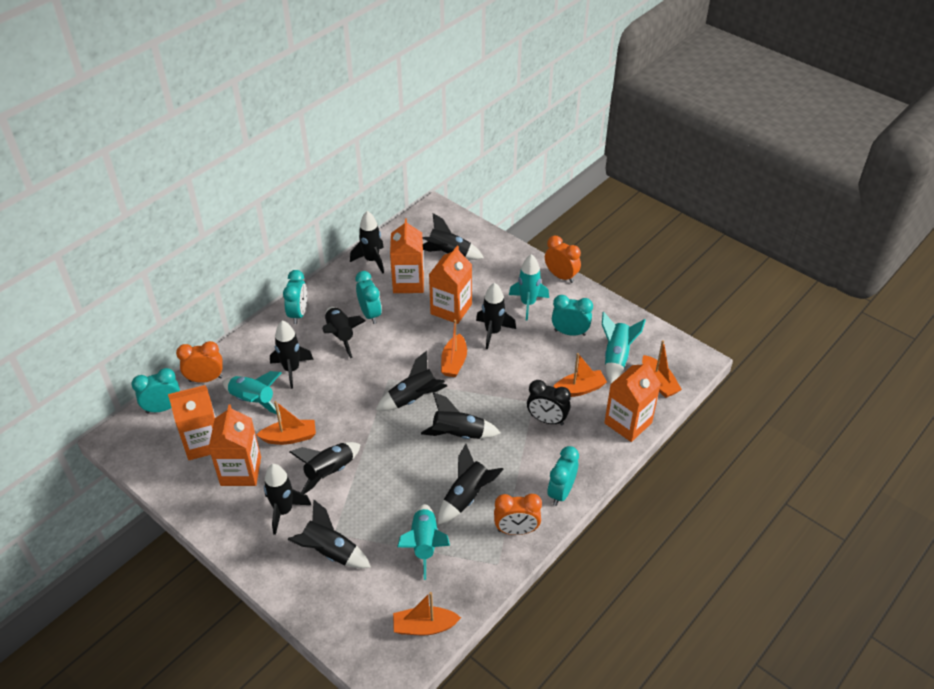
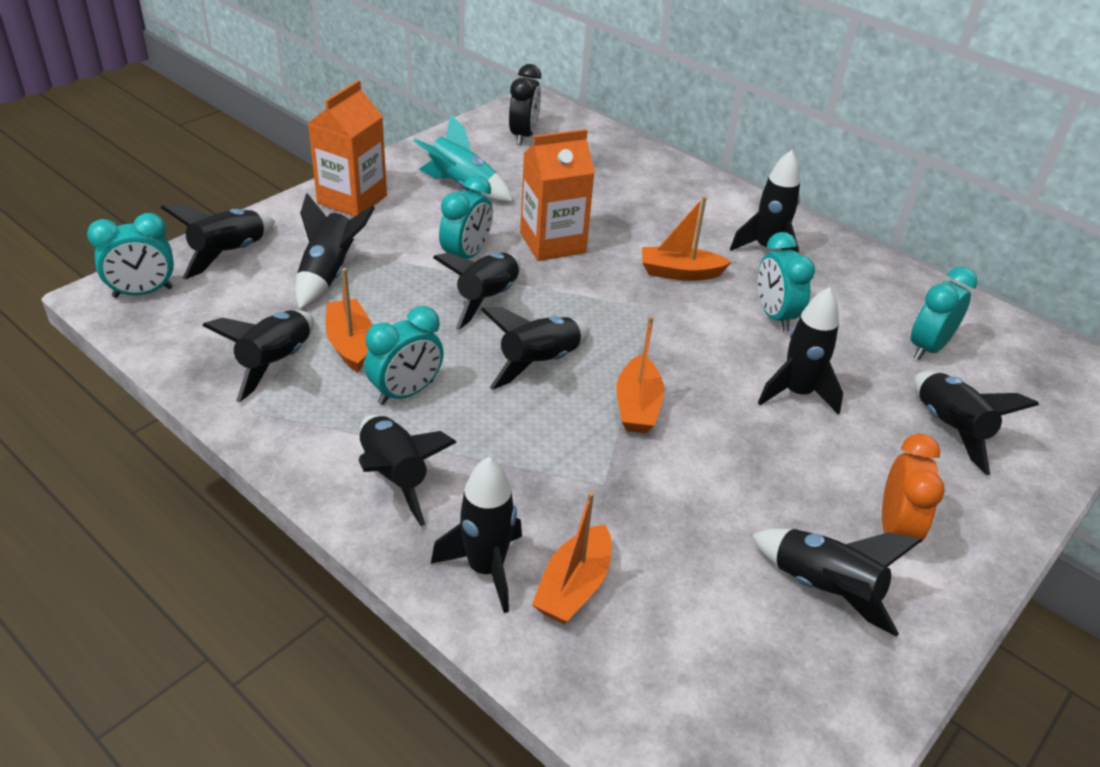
orange boat: 5 -> 4
orange carton: 5 -> 2
orange clock: 3 -> 1
turquoise rocket: 4 -> 1

